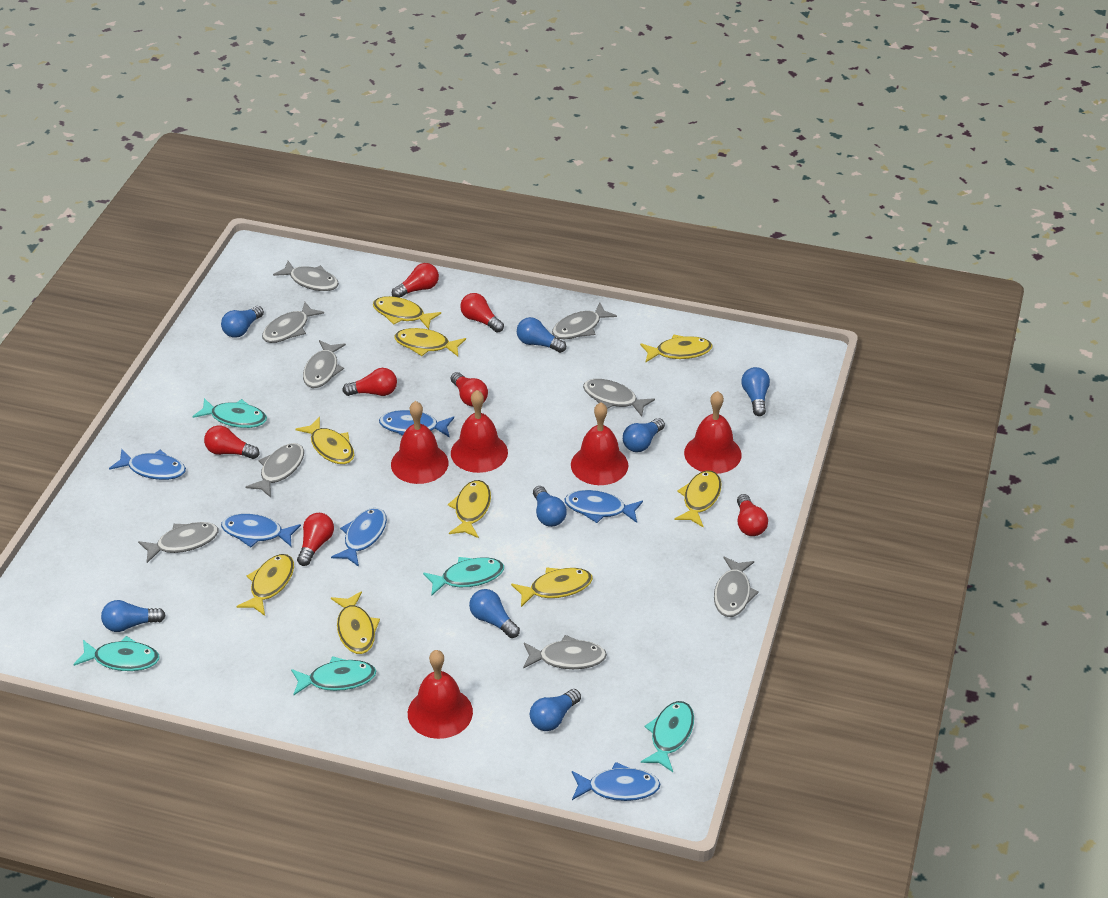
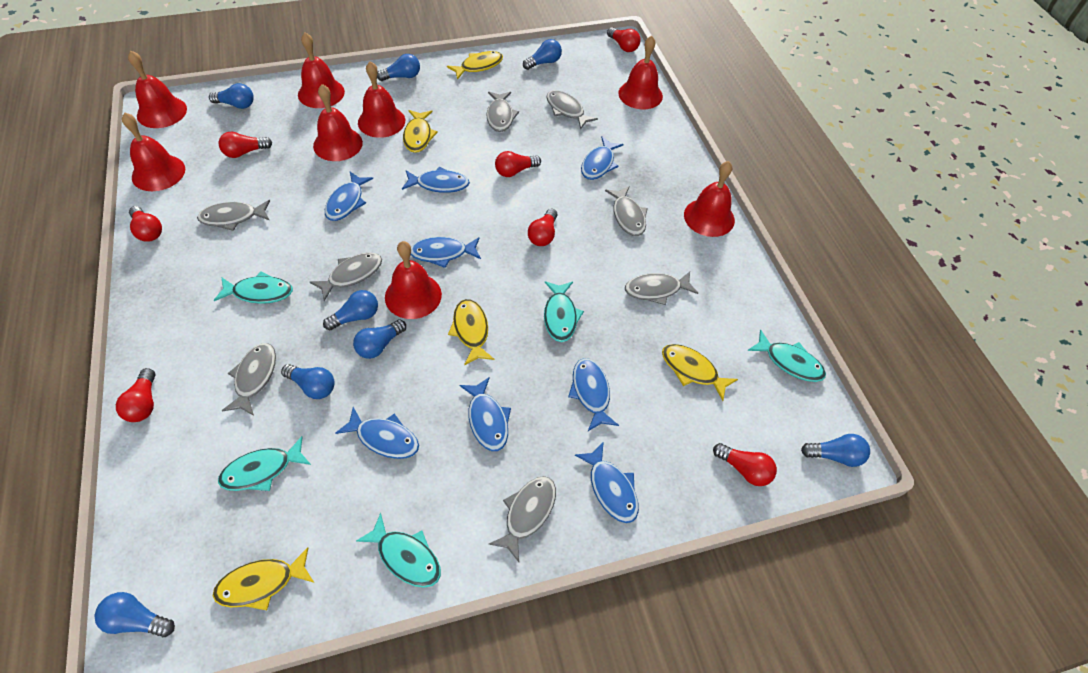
blue fish: 6 -> 8
grey fish: 9 -> 8
red bell: 5 -> 8
yellow fish: 9 -> 5

